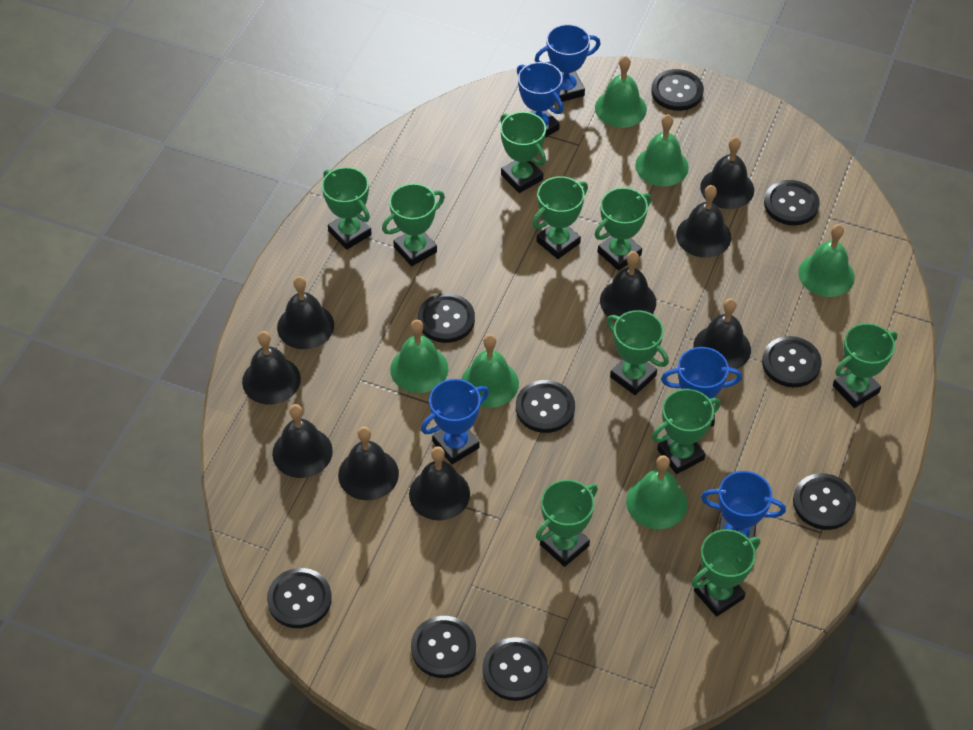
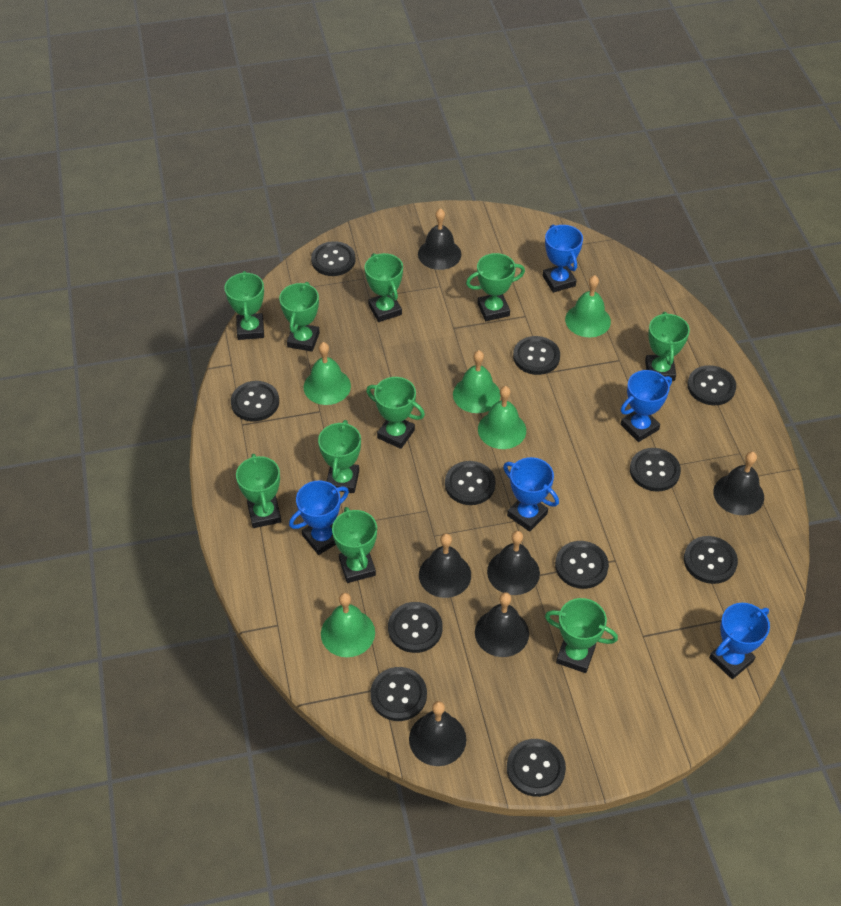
black bell: 9 -> 6
black button: 9 -> 11
green bell: 6 -> 5

